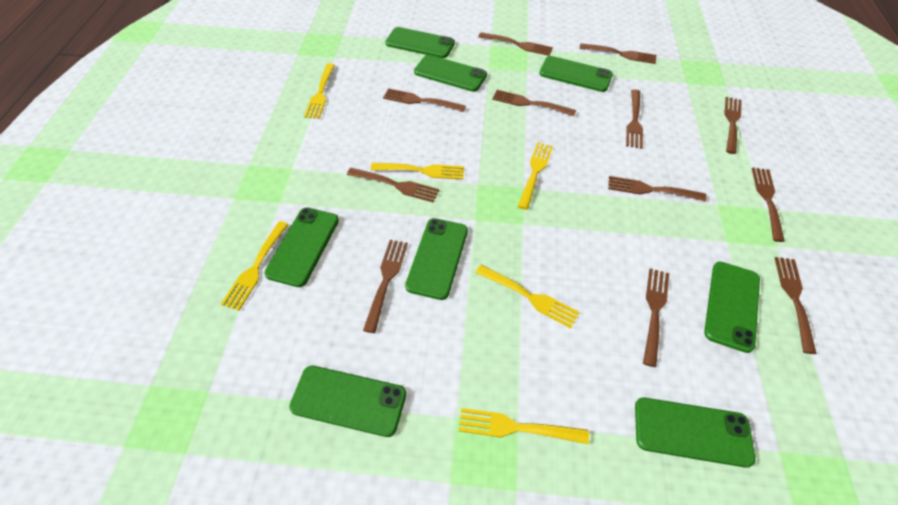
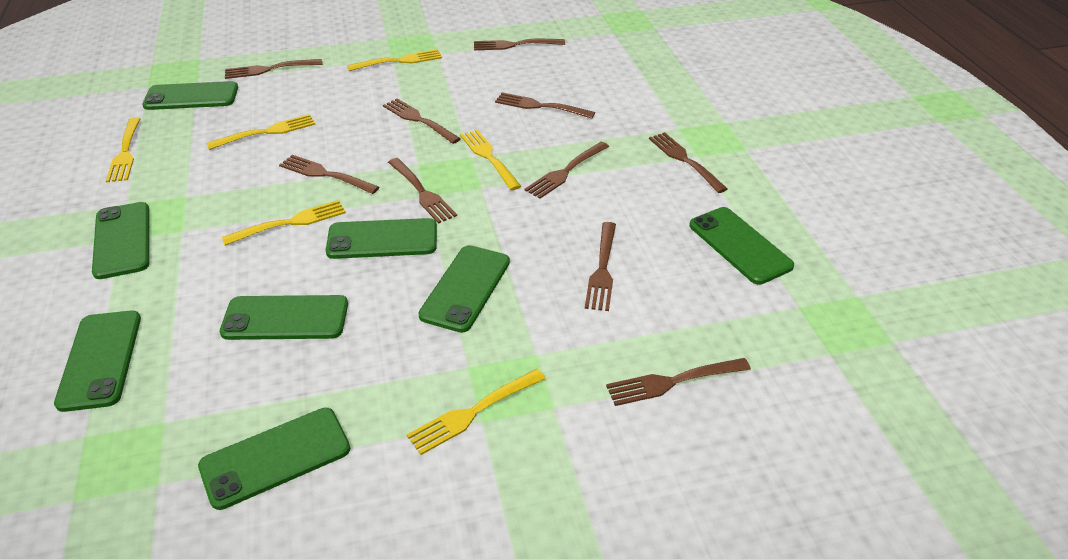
brown fork: 12 -> 10

